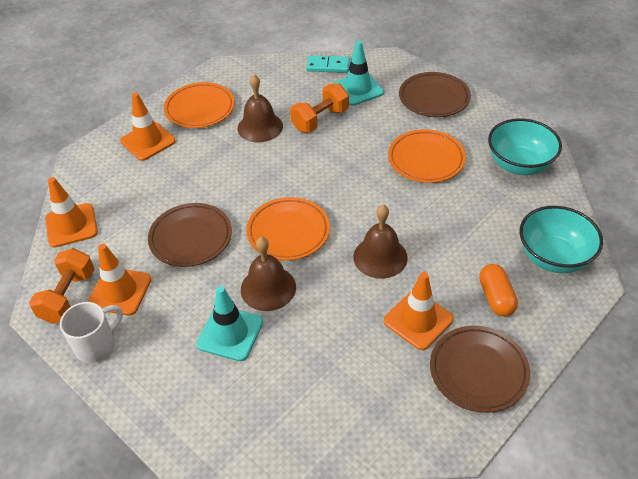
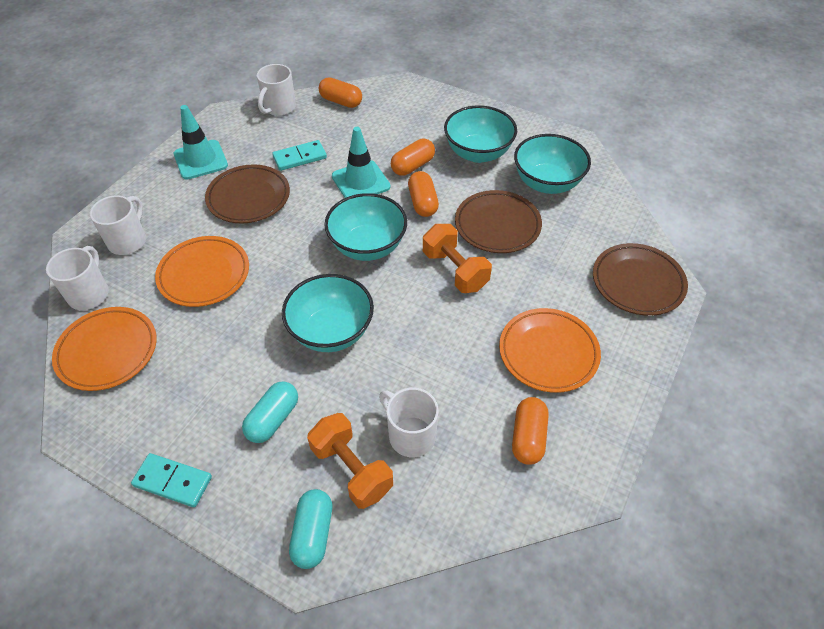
brown bell: 3 -> 0
orange capsule: 1 -> 4
orange traffic cone: 4 -> 0
turquoise bowl: 2 -> 4
turquoise capsule: 0 -> 2
turquoise domino: 1 -> 2
white mug: 1 -> 4

